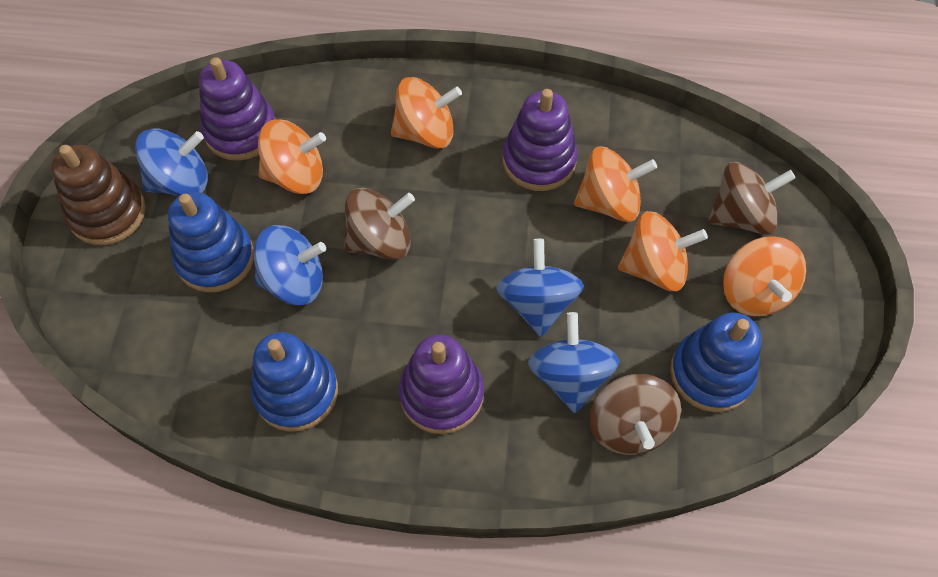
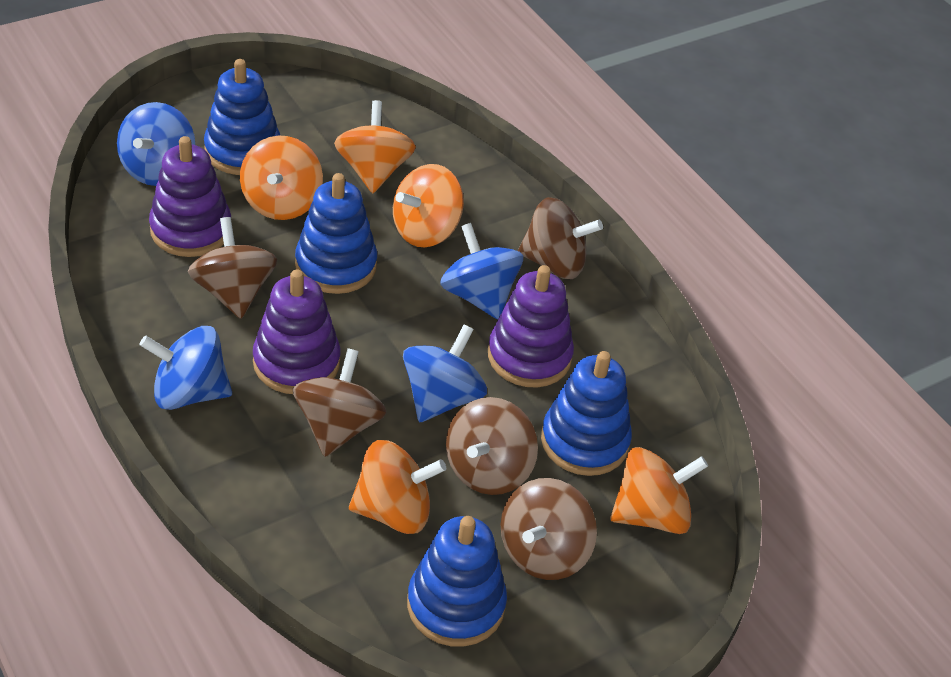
blue stacking toy: 3 -> 4
brown spinning top: 3 -> 5
brown stacking toy: 1 -> 0

